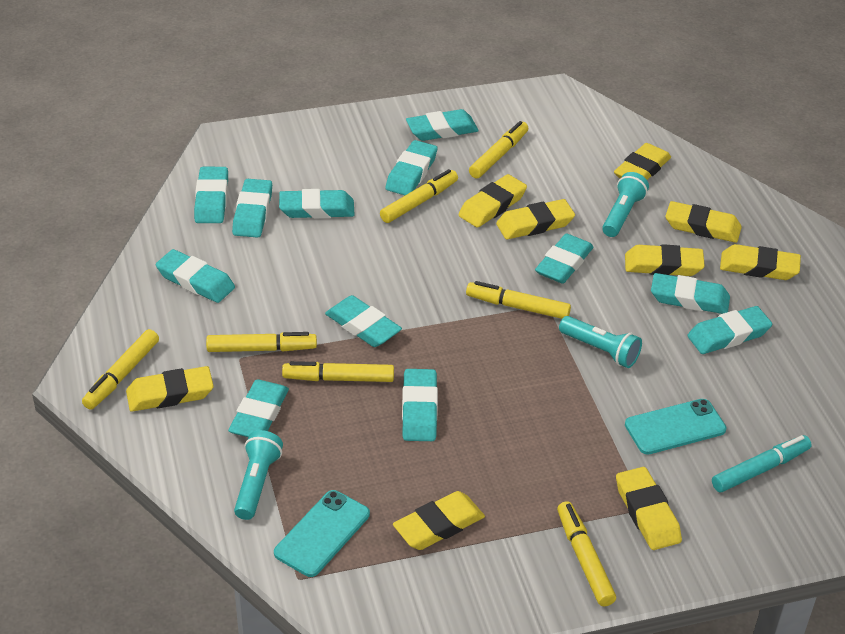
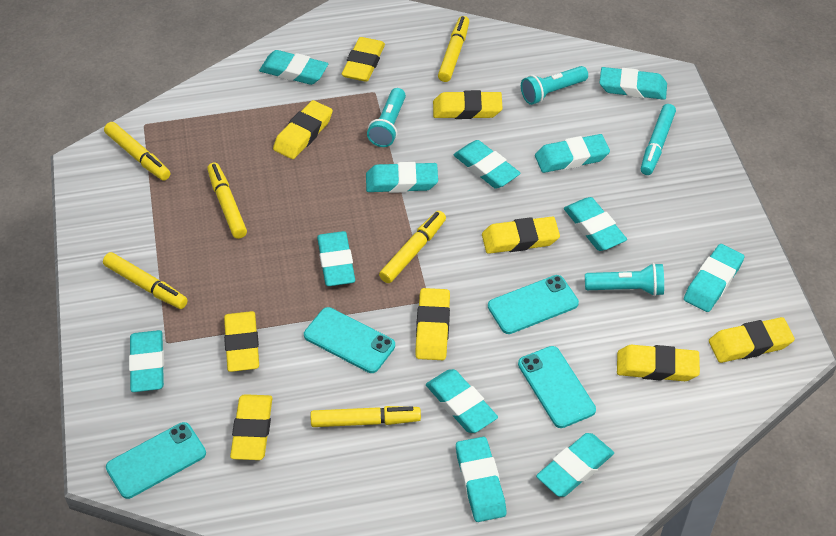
turquoise phone: 2 -> 4
yellow marker: 7 -> 6

